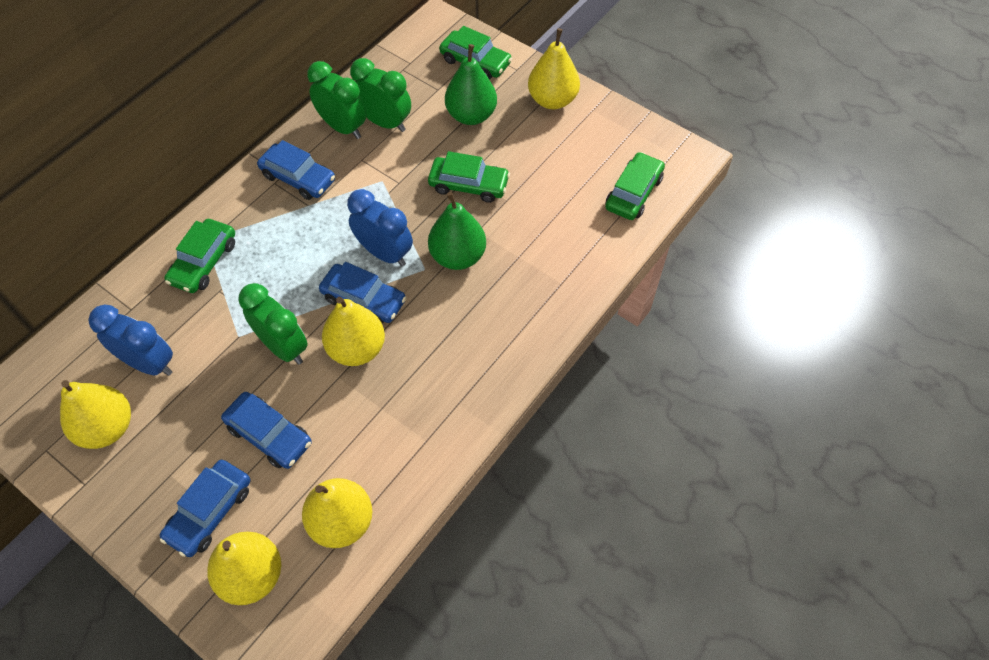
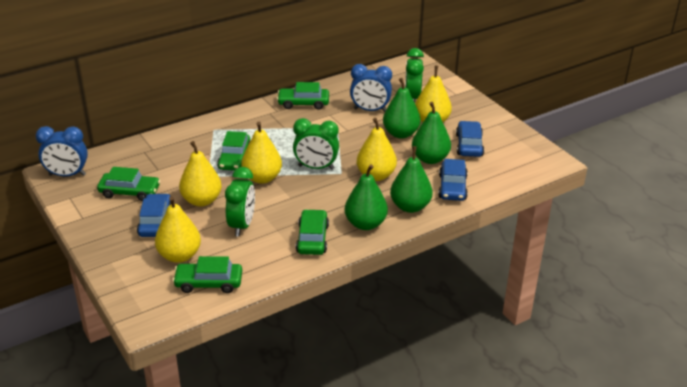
blue car: 4 -> 3
green car: 4 -> 5
green pear: 2 -> 4

